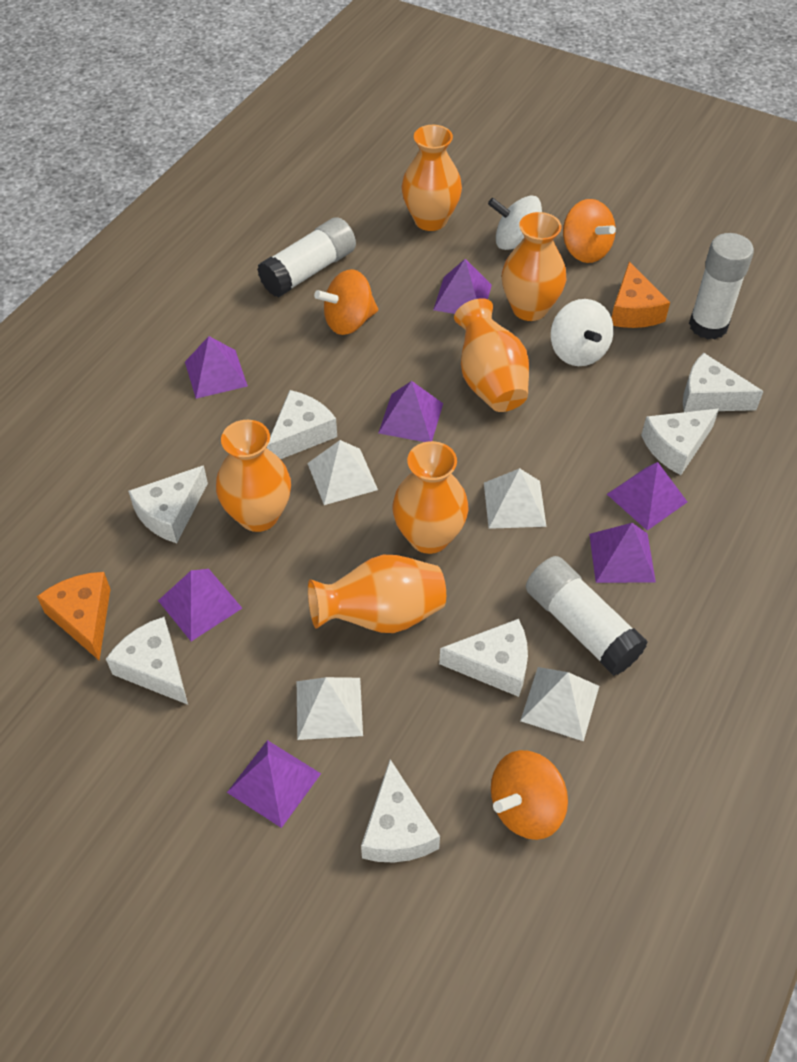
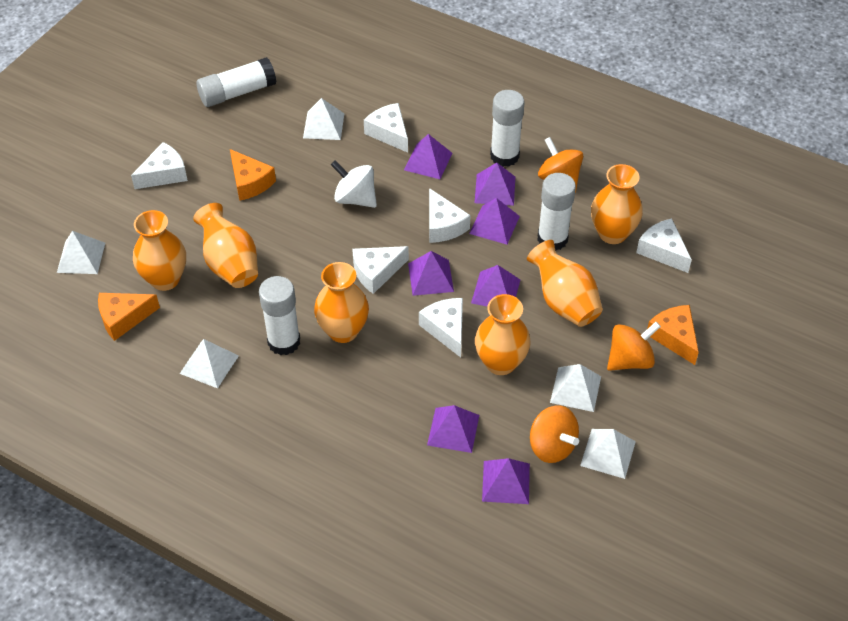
orange cheese: 2 -> 3
white cheese: 7 -> 6
white glue stick: 3 -> 4
white pyramid: 4 -> 5
white spinning top: 2 -> 1

